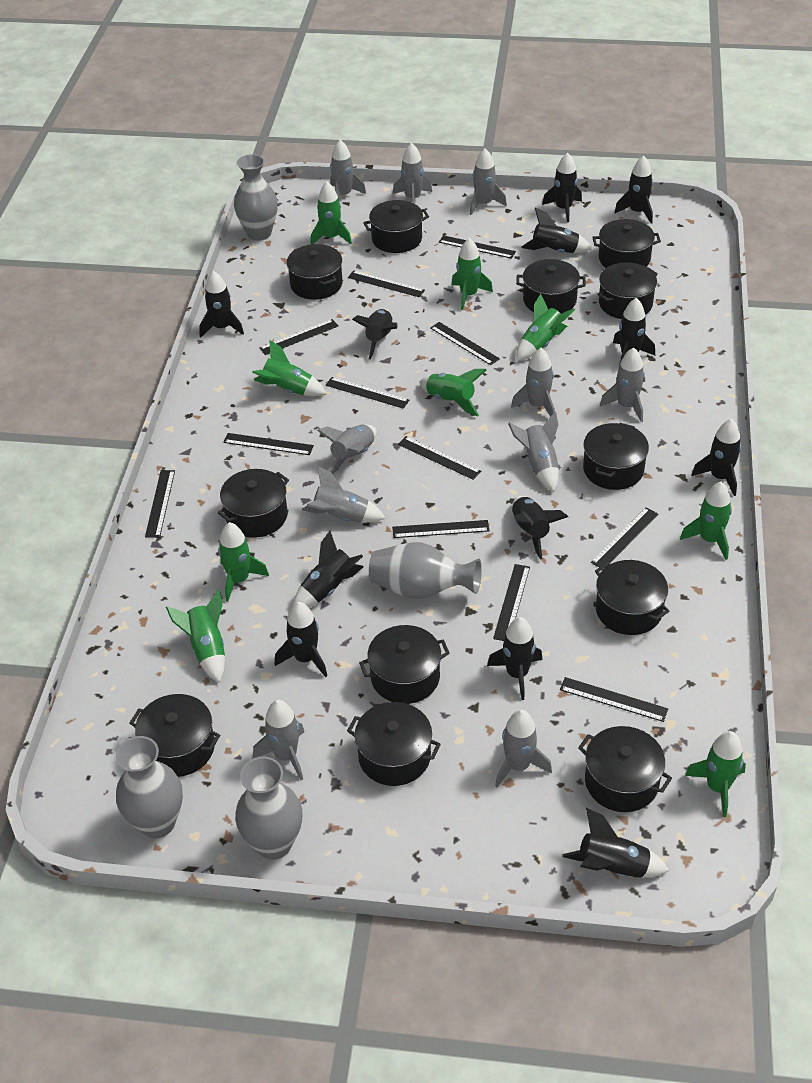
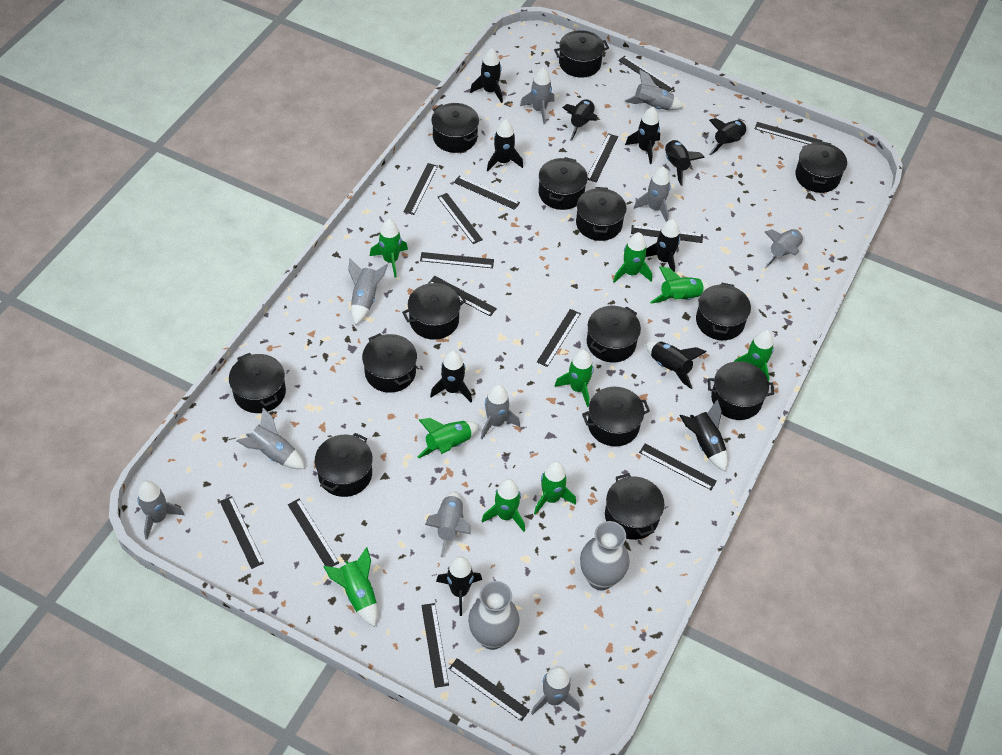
black pot: 12 -> 14
black rocket: 12 -> 11
black ruler: 12 -> 15
grey vase: 4 -> 2

